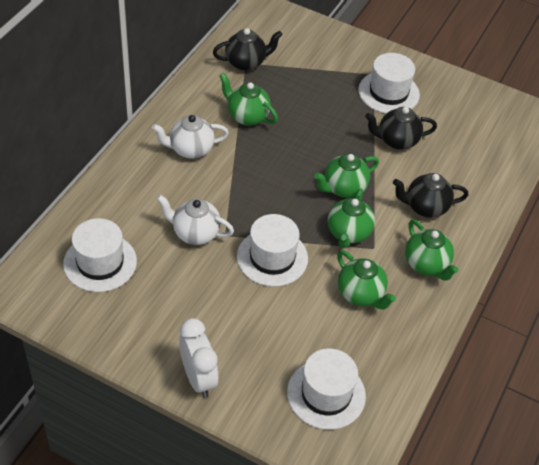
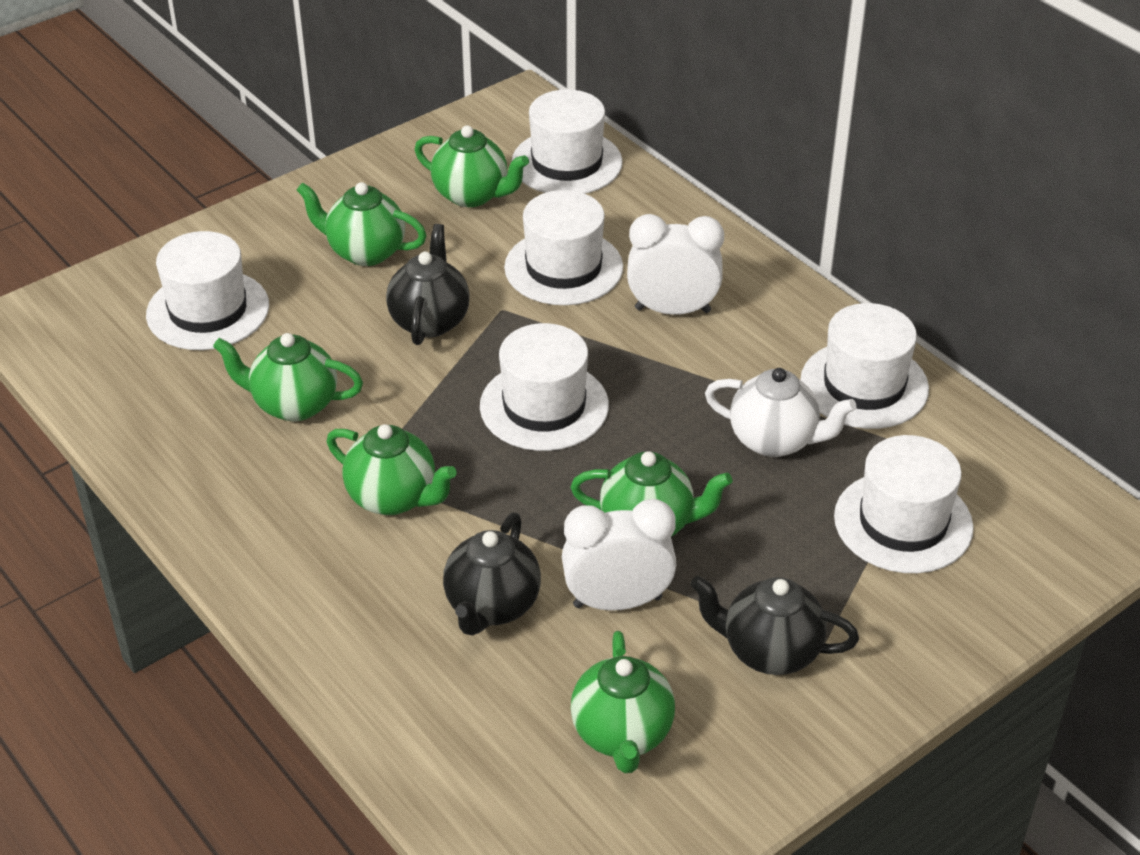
green teapot: 5 -> 6
white clock: 1 -> 2
white hat: 4 -> 6
white teapot: 2 -> 1

